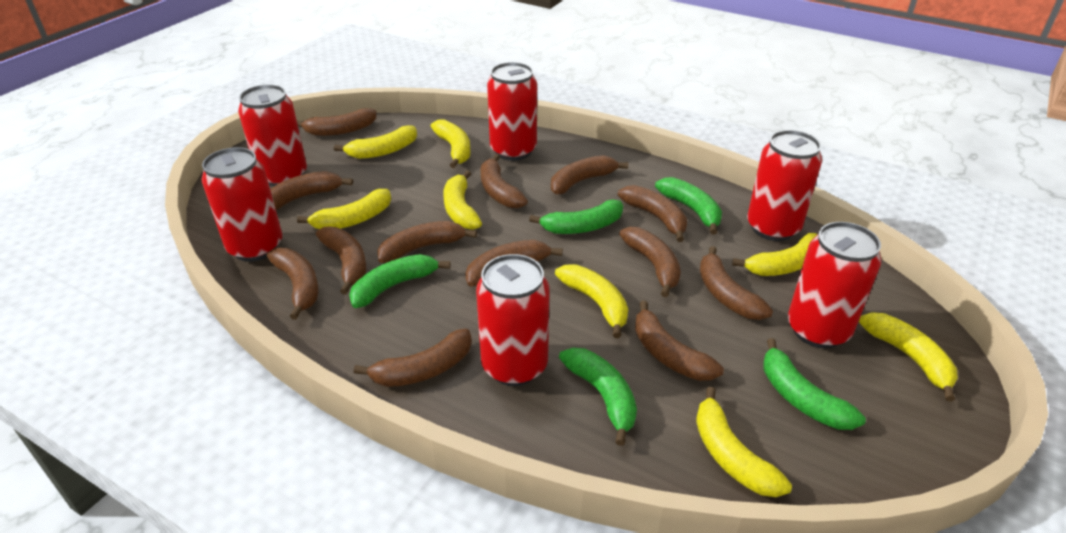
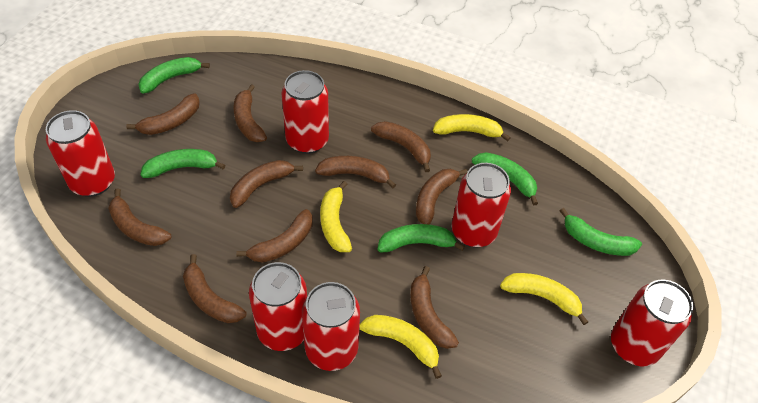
brown banana: 13 -> 10
yellow banana: 8 -> 4

